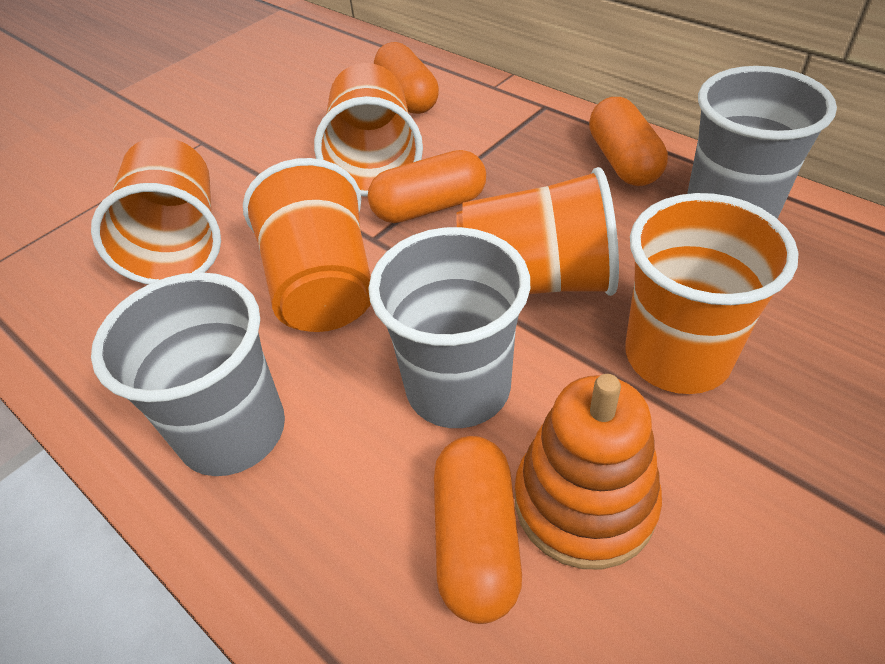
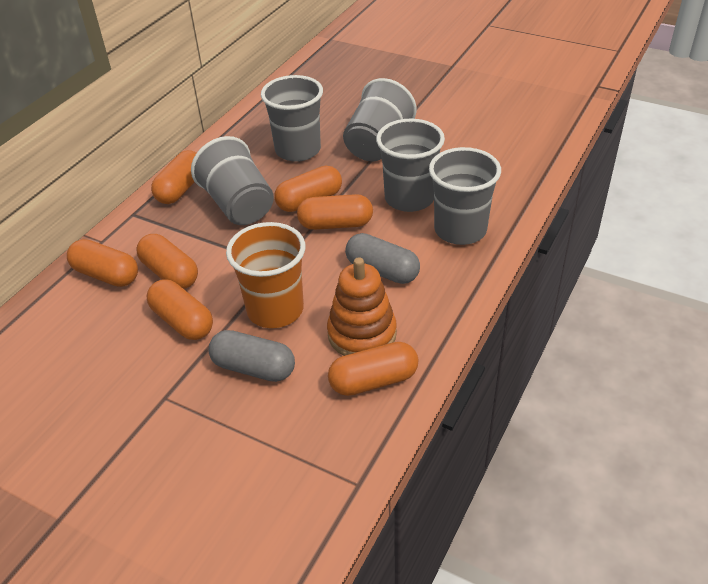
grey capsule: 0 -> 2
grey cup: 3 -> 5
orange capsule: 4 -> 7
orange cup: 5 -> 1

